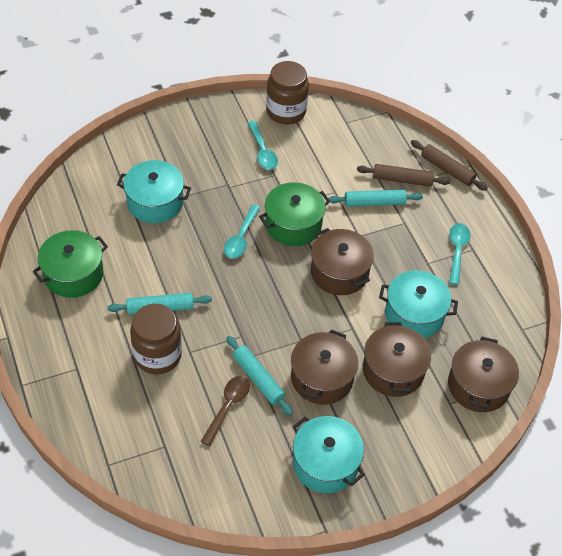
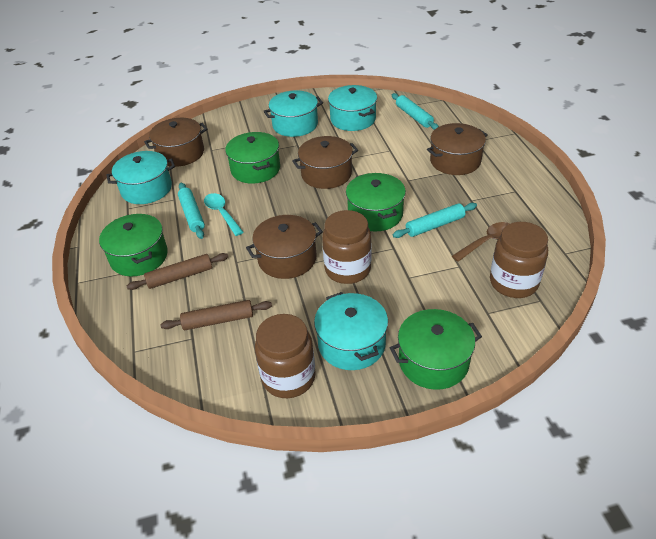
brown jar: 2 -> 3
green pot: 2 -> 4
turquoise pot: 3 -> 4
turquoise spoon: 3 -> 1

